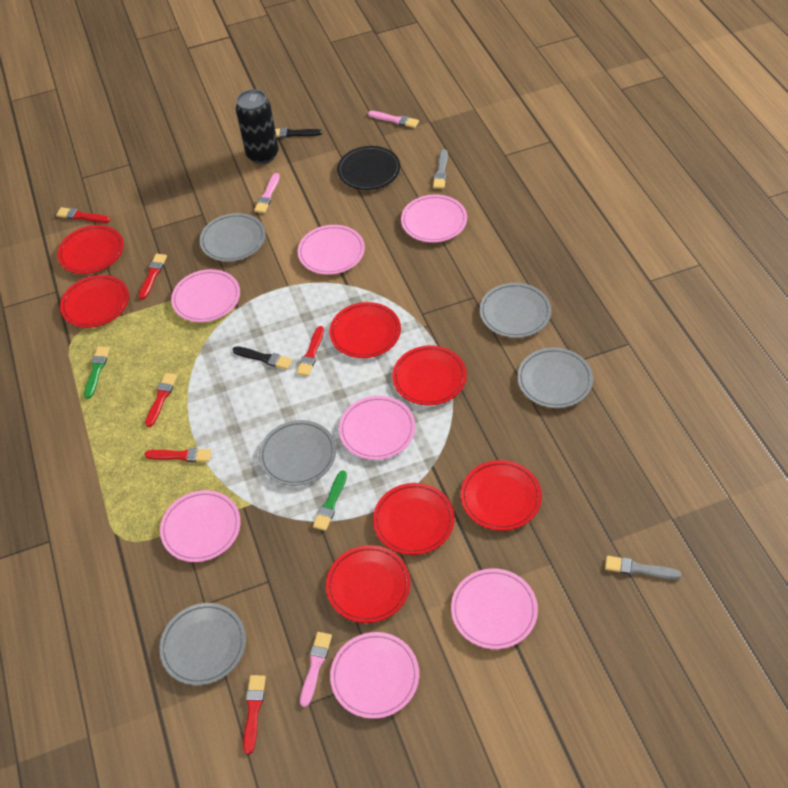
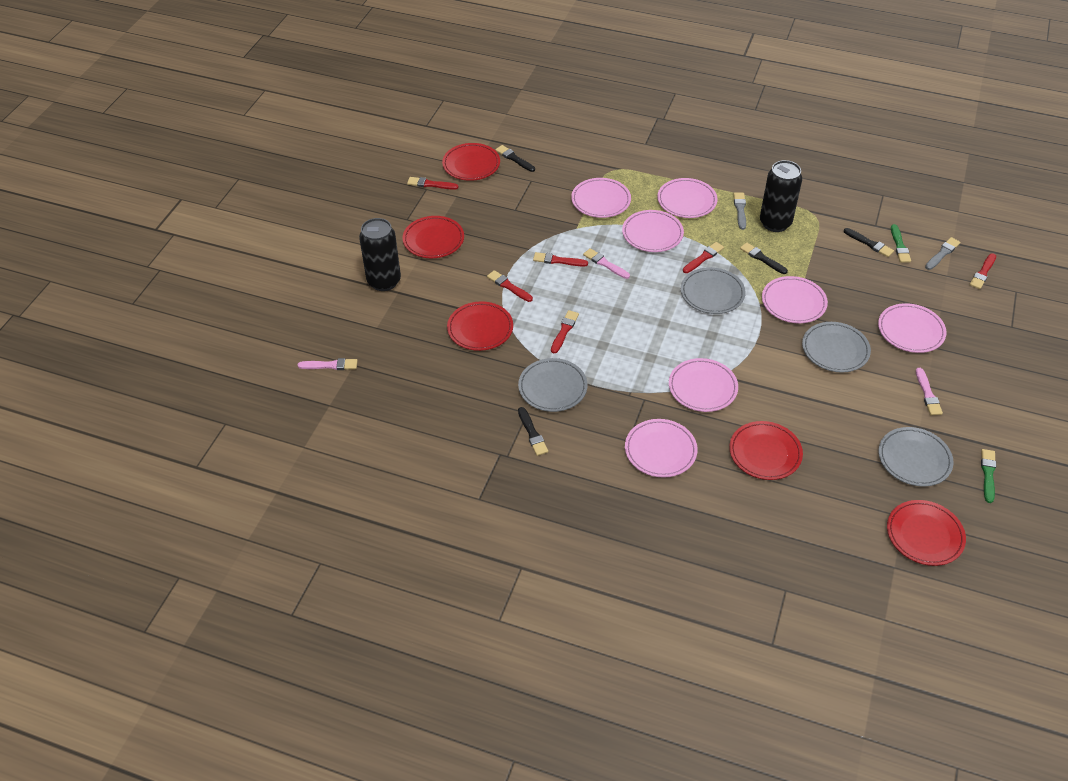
black brush: 2 -> 4
black can: 1 -> 2
black plate: 1 -> 0
grey plate: 5 -> 4
red plate: 7 -> 5

